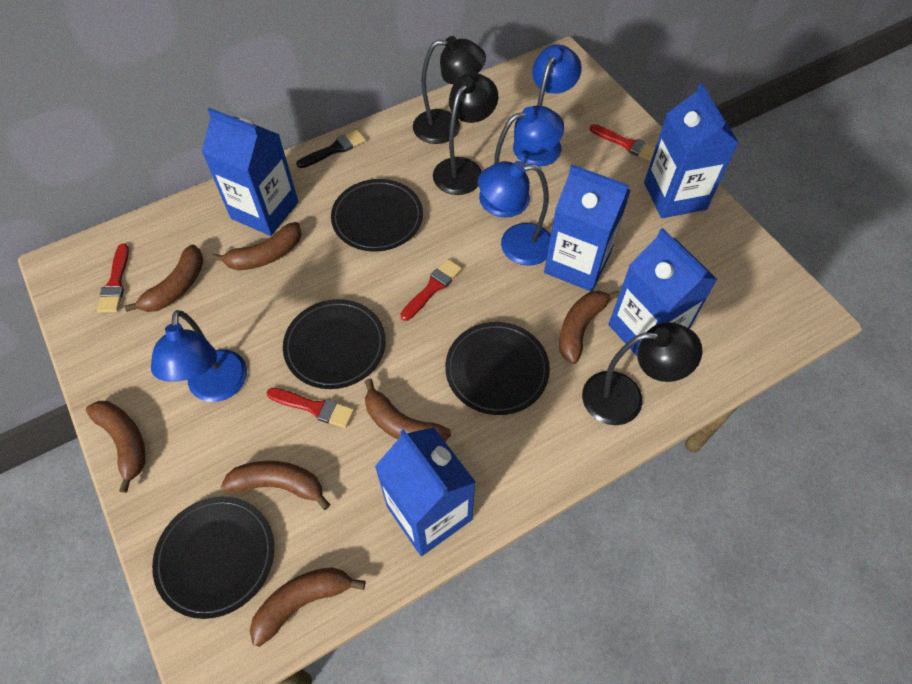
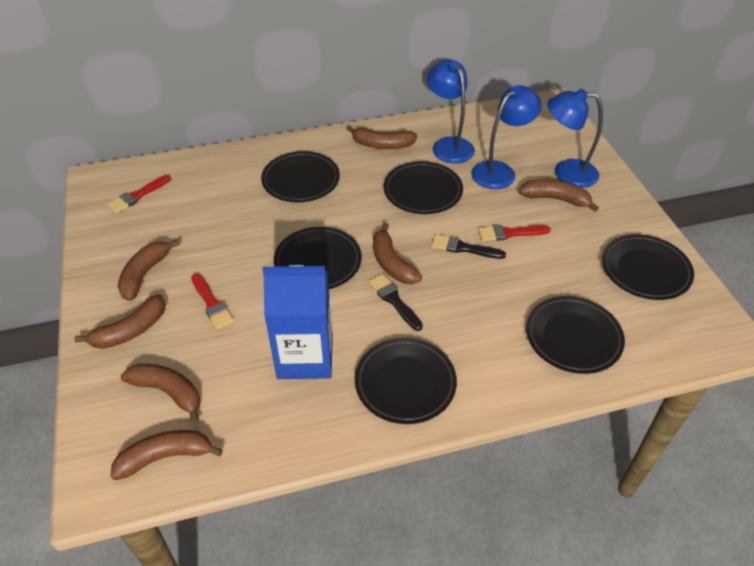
black brush: 1 -> 2
black lamp: 3 -> 0
black plate: 4 -> 6
blue carton: 5 -> 1
blue lamp: 4 -> 3
red brush: 4 -> 3

